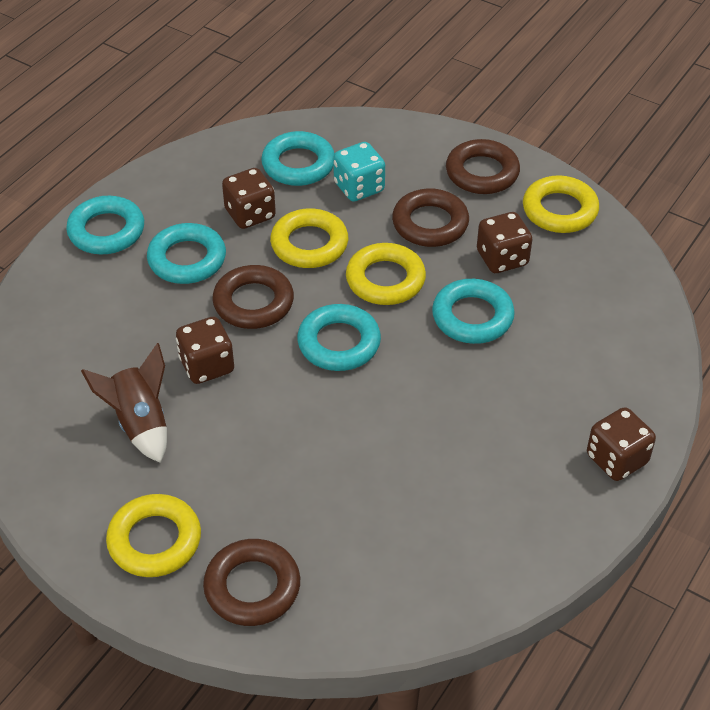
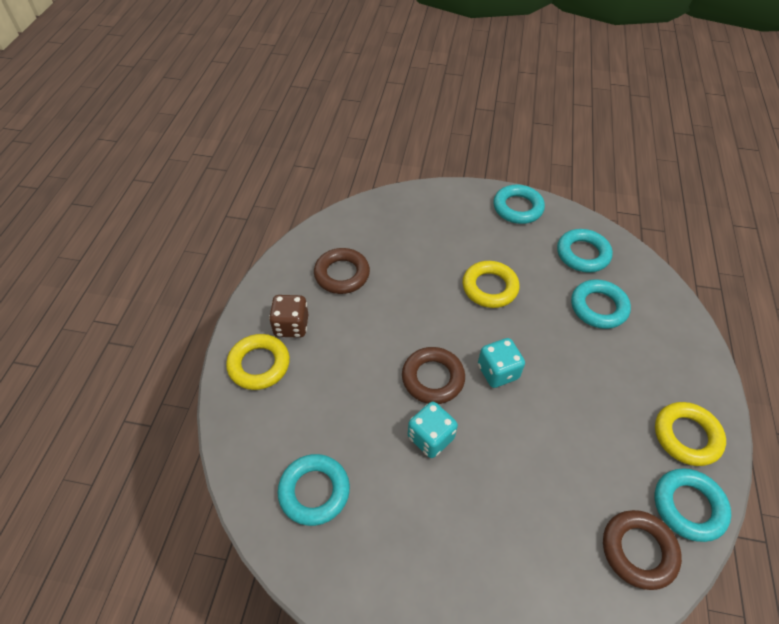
brown dice: 4 -> 1
brown ring: 4 -> 3
brown rocket: 1 -> 0
turquoise dice: 1 -> 2
yellow ring: 4 -> 3

